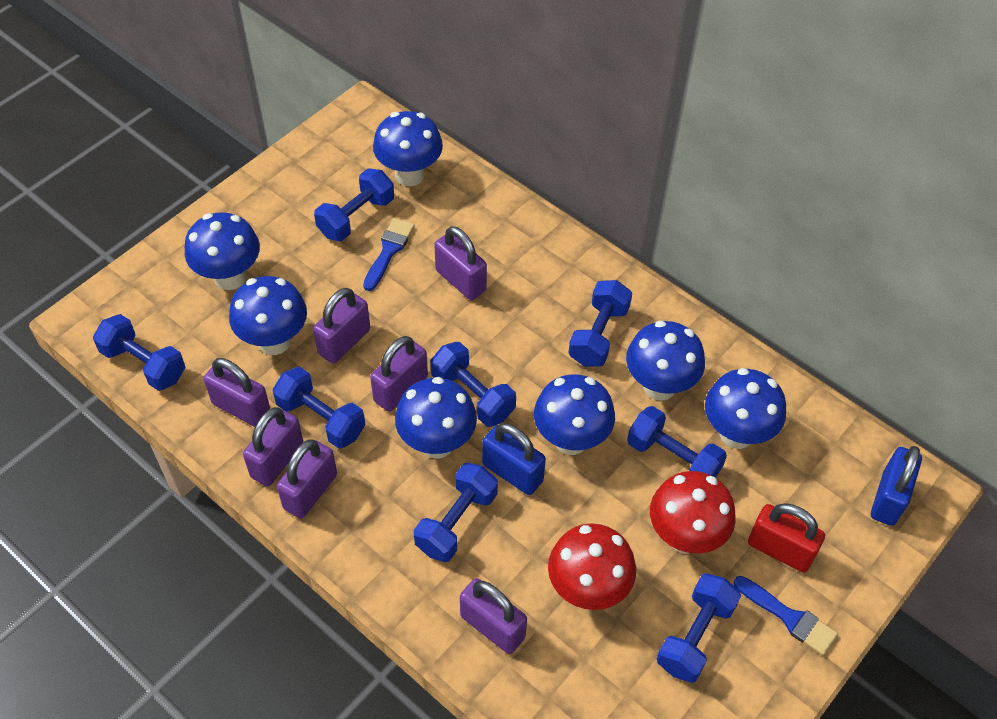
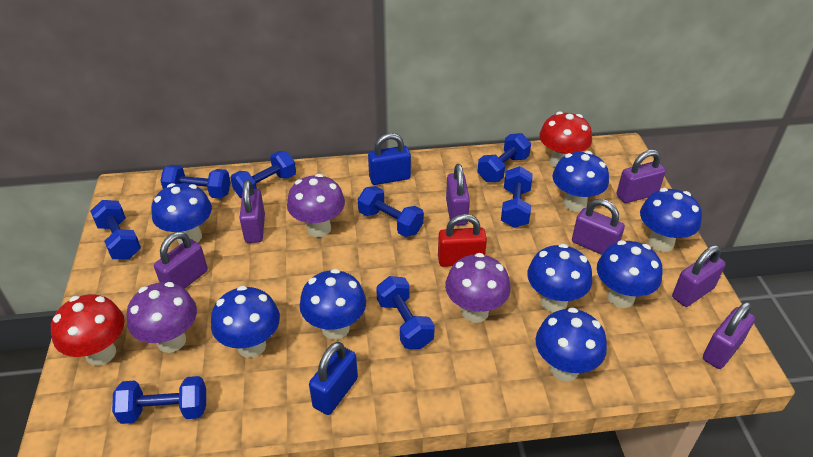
blue brush: 2 -> 0
blue mushroom: 7 -> 8
purple mushroom: 0 -> 3

